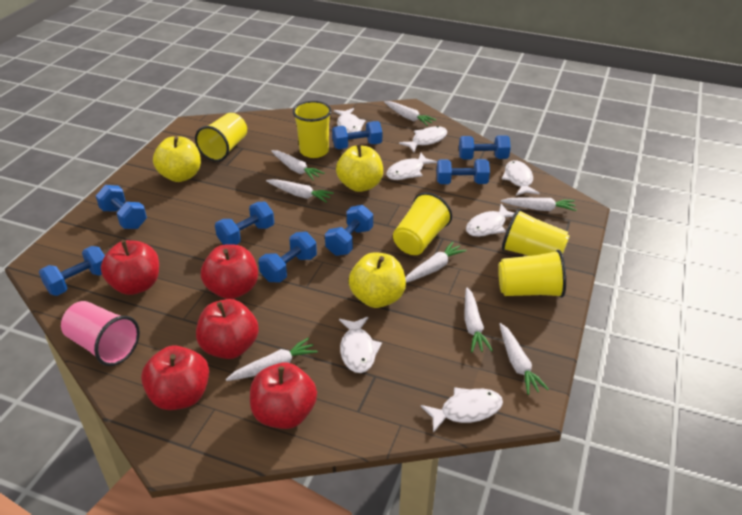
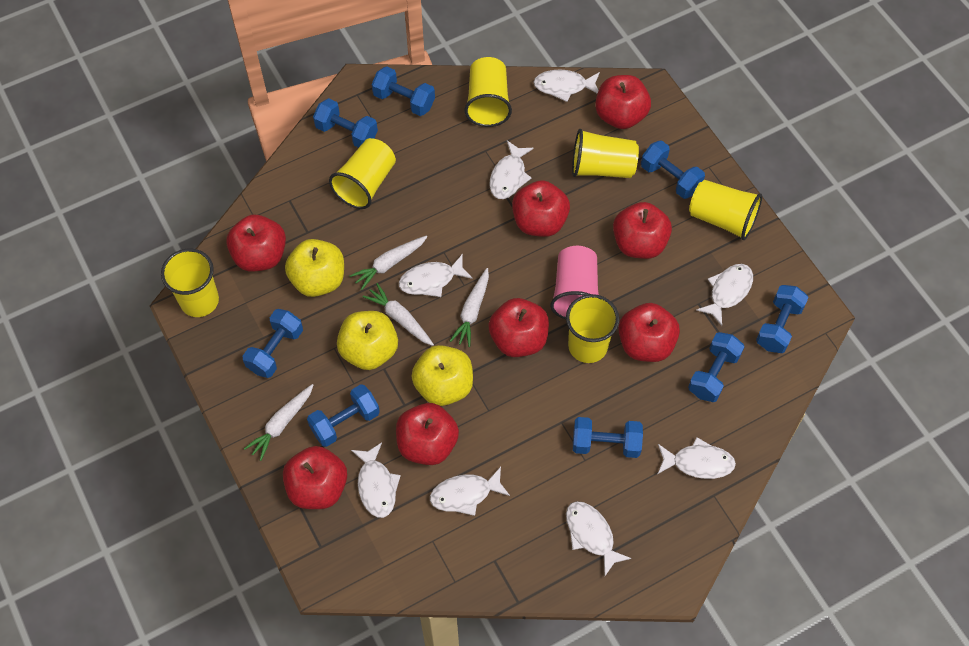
red apple: 5 -> 8
white carrot: 8 -> 4
white fish: 7 -> 8
yellow cup: 5 -> 6

